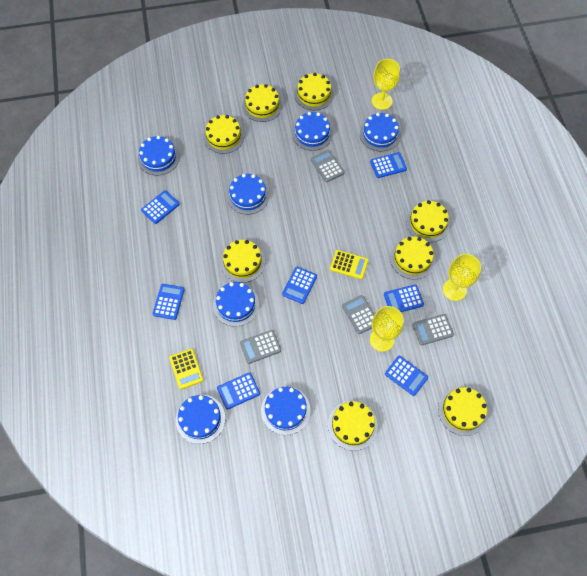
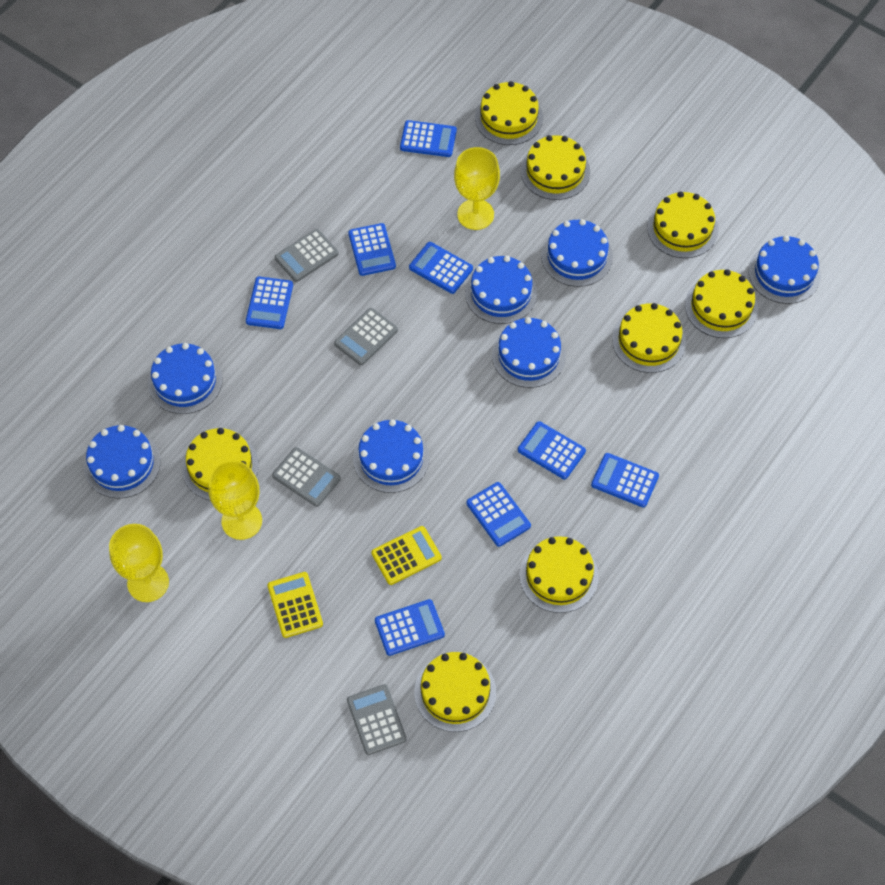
blue calculator: 7 -> 8

